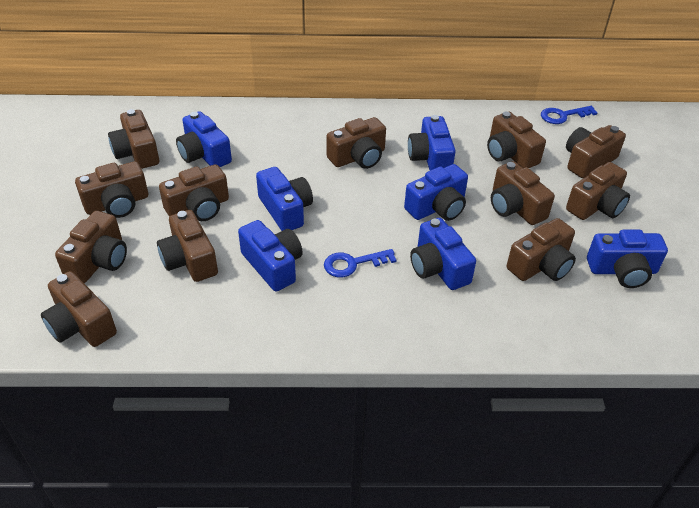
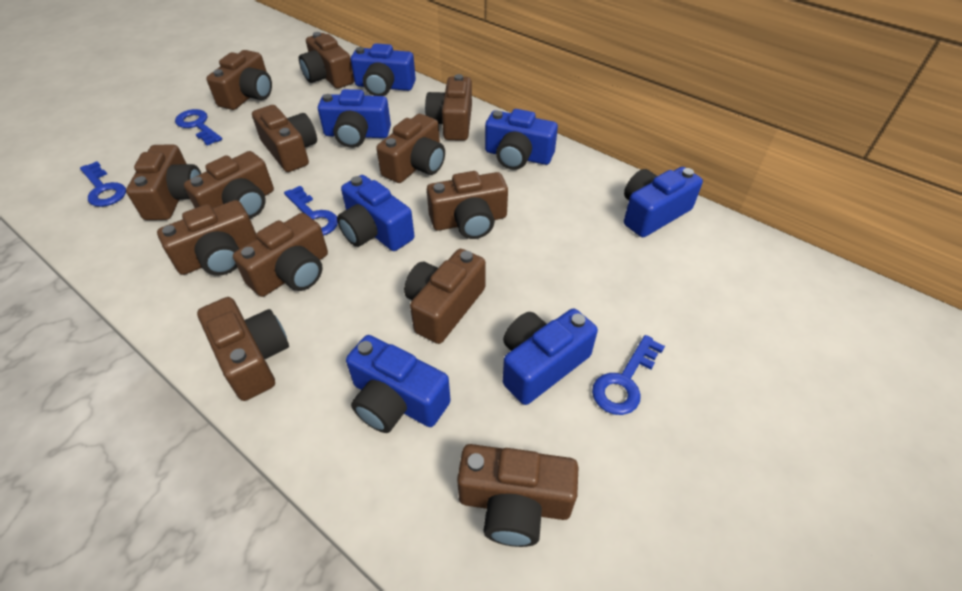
blue key: 2 -> 4
brown camera: 12 -> 13

